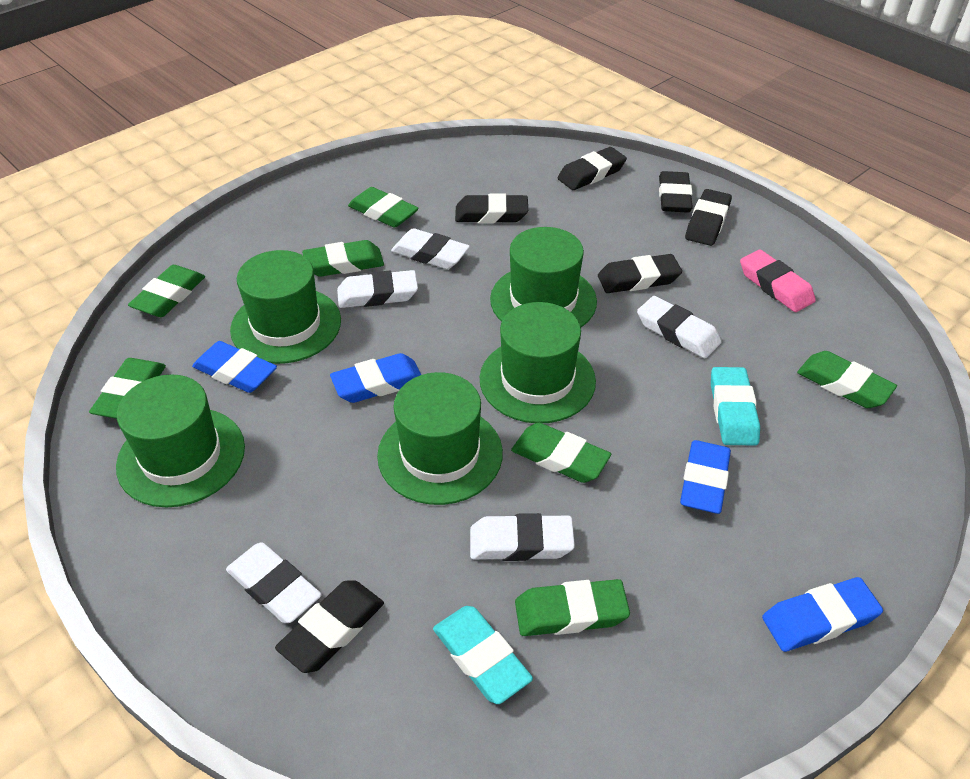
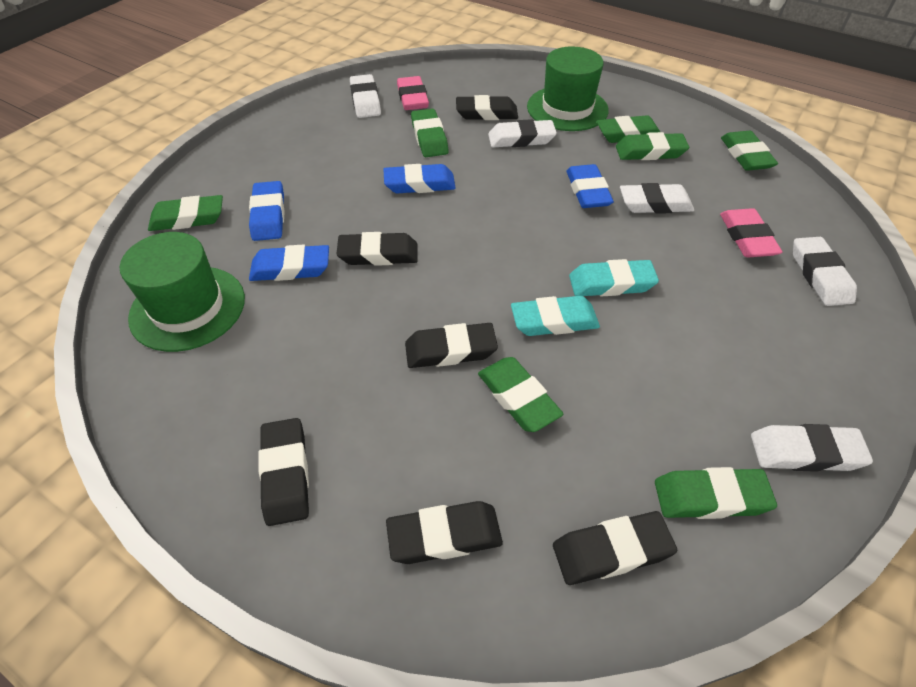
green hat: 5 -> 2
pink eraser: 1 -> 2

